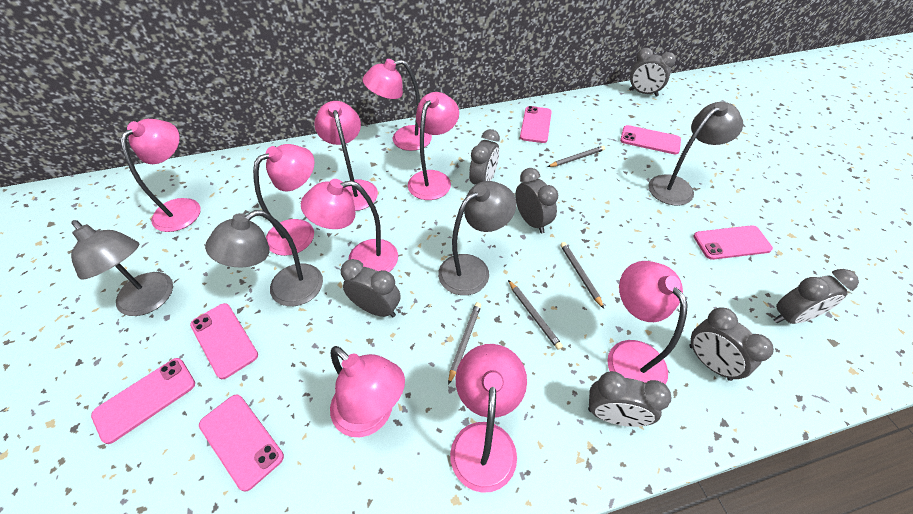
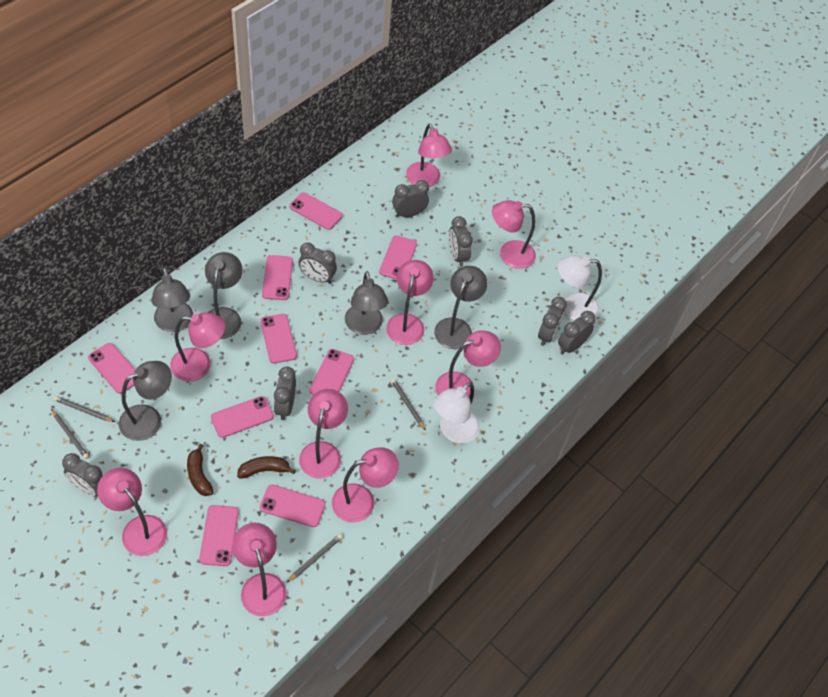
brown banana: 0 -> 2
grey lamp: 4 -> 5
pink phone: 6 -> 9
white lamp: 0 -> 2

